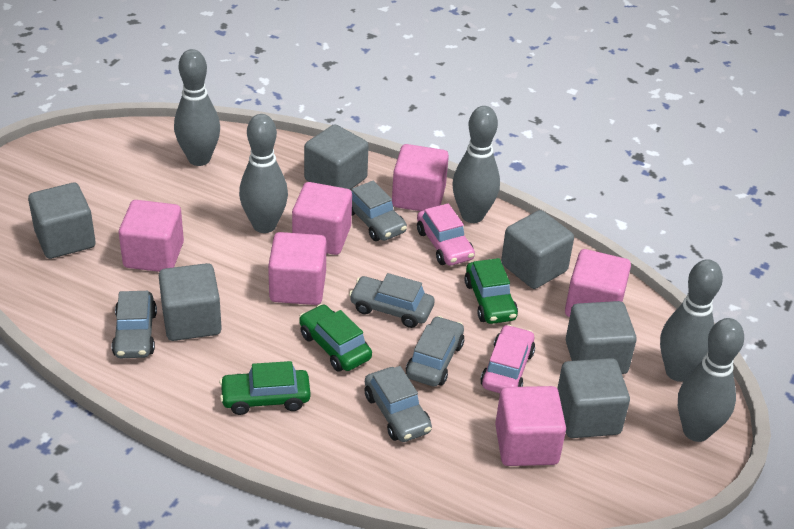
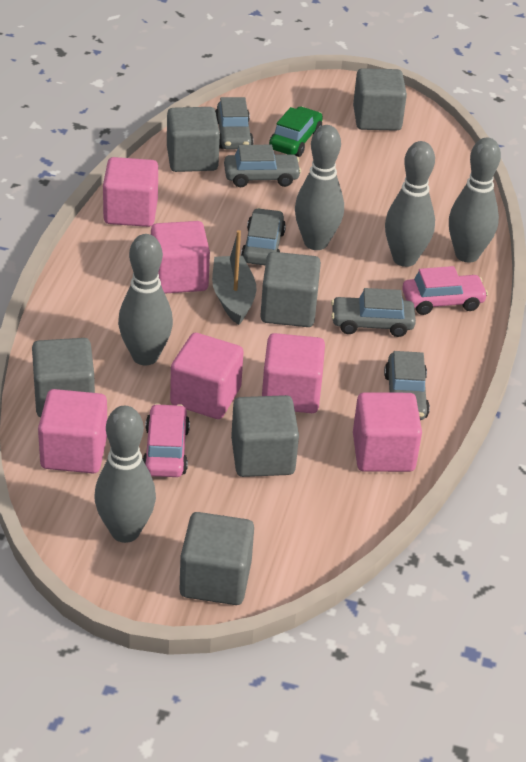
green car: 3 -> 1
grey boat: 0 -> 1

